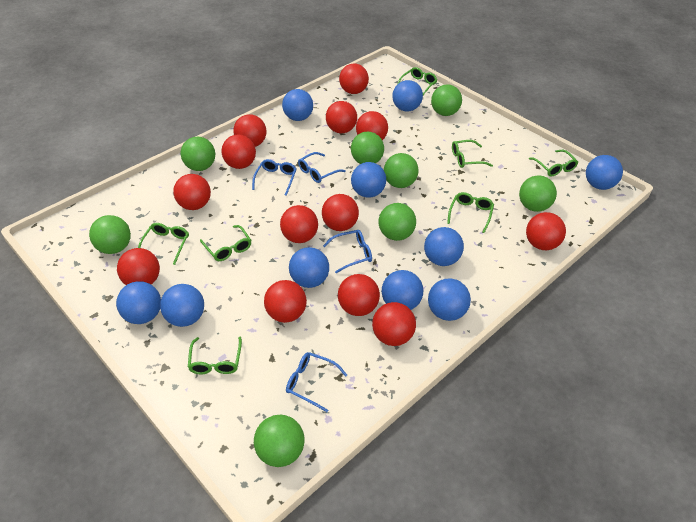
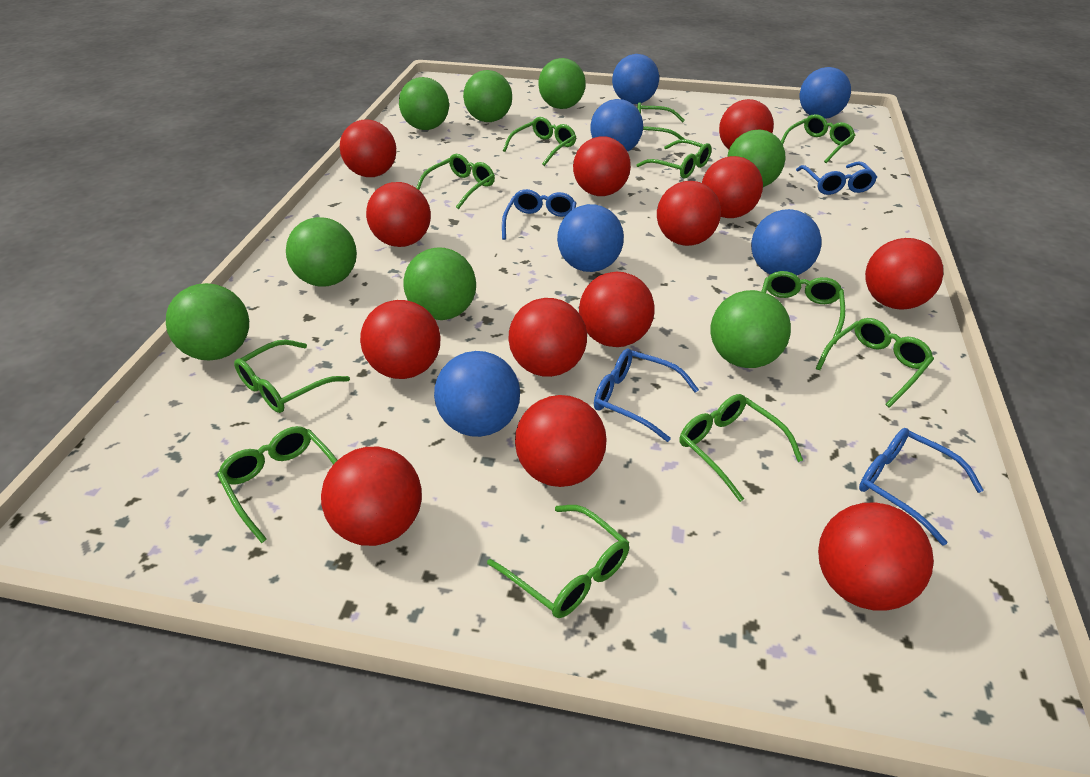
blue ball: 10 -> 6
green glasses: 7 -> 11

